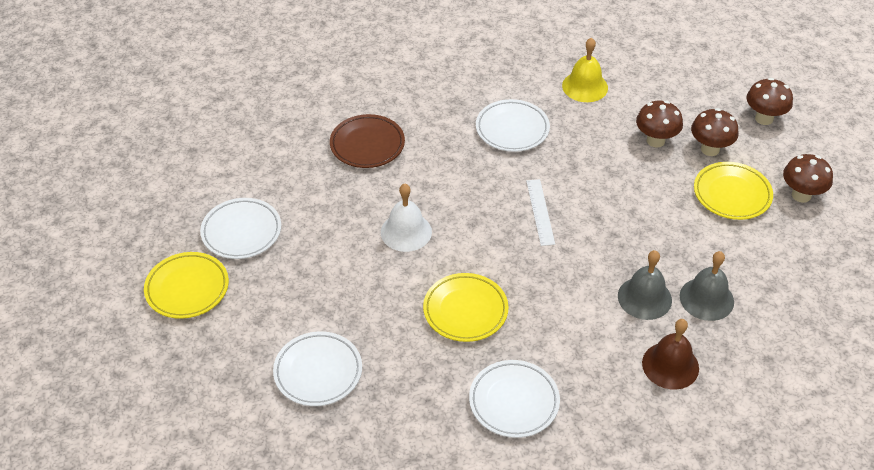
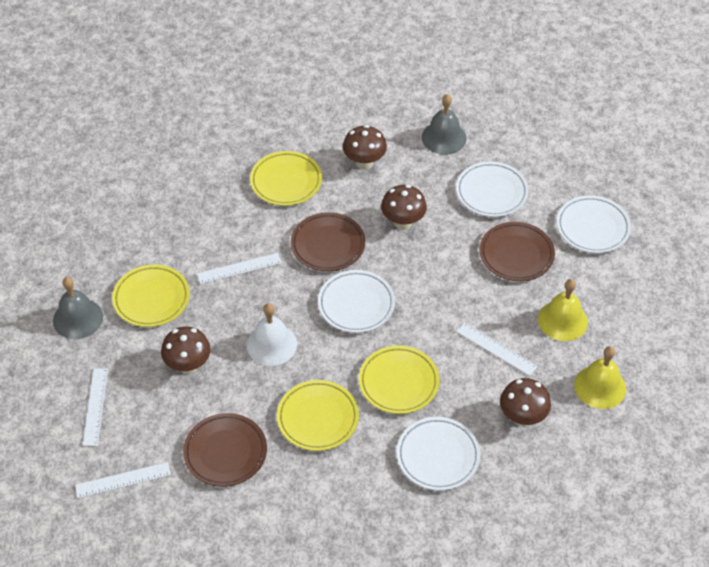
brown bell: 1 -> 0
brown plate: 1 -> 3
white ruler: 1 -> 4
yellow bell: 1 -> 2
yellow plate: 3 -> 4

